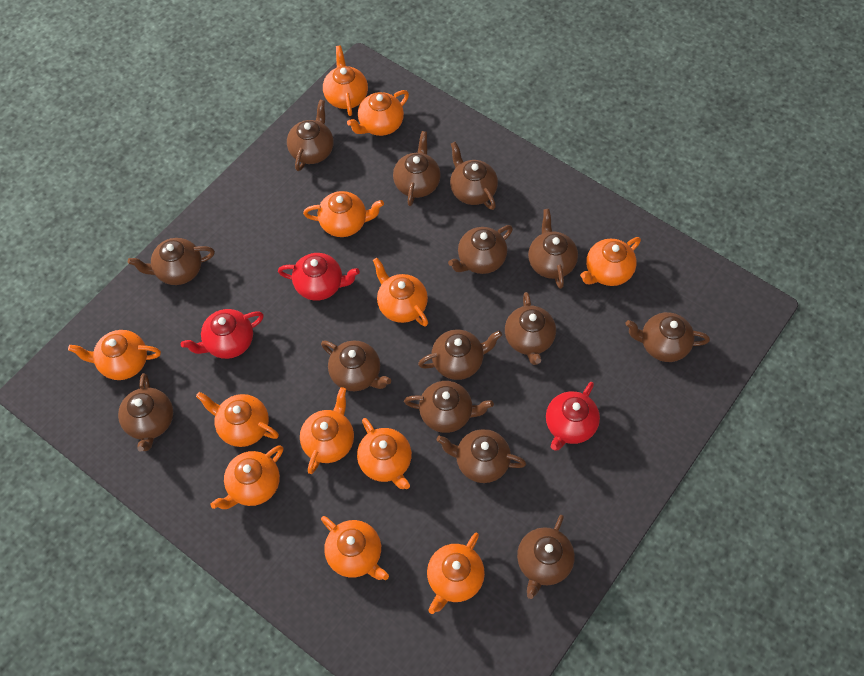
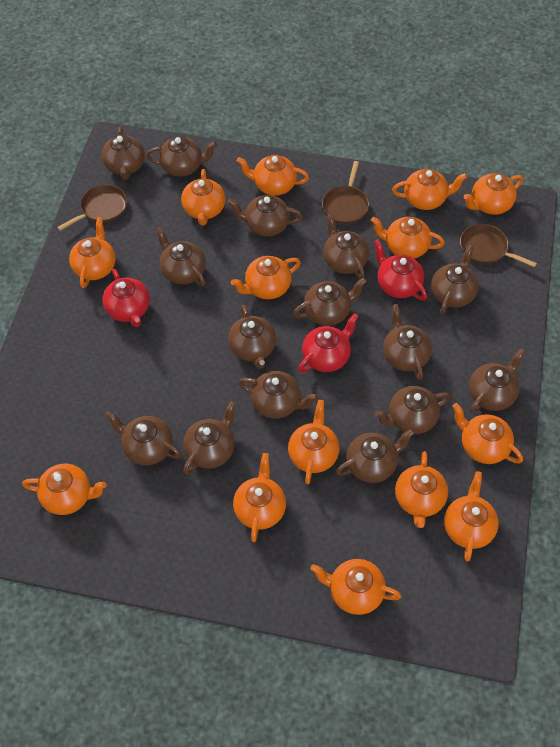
brown pan: 0 -> 3
brown teapot: 14 -> 15
orange teapot: 12 -> 14

